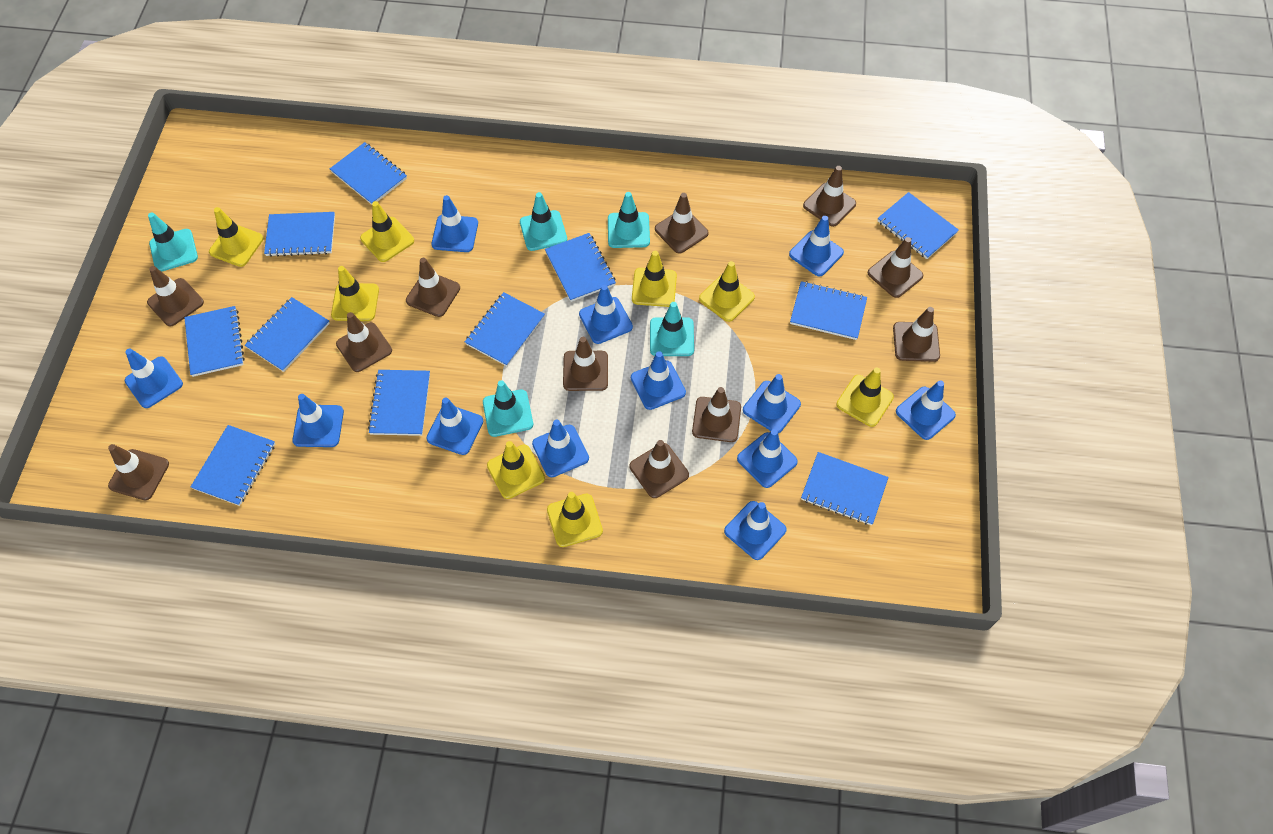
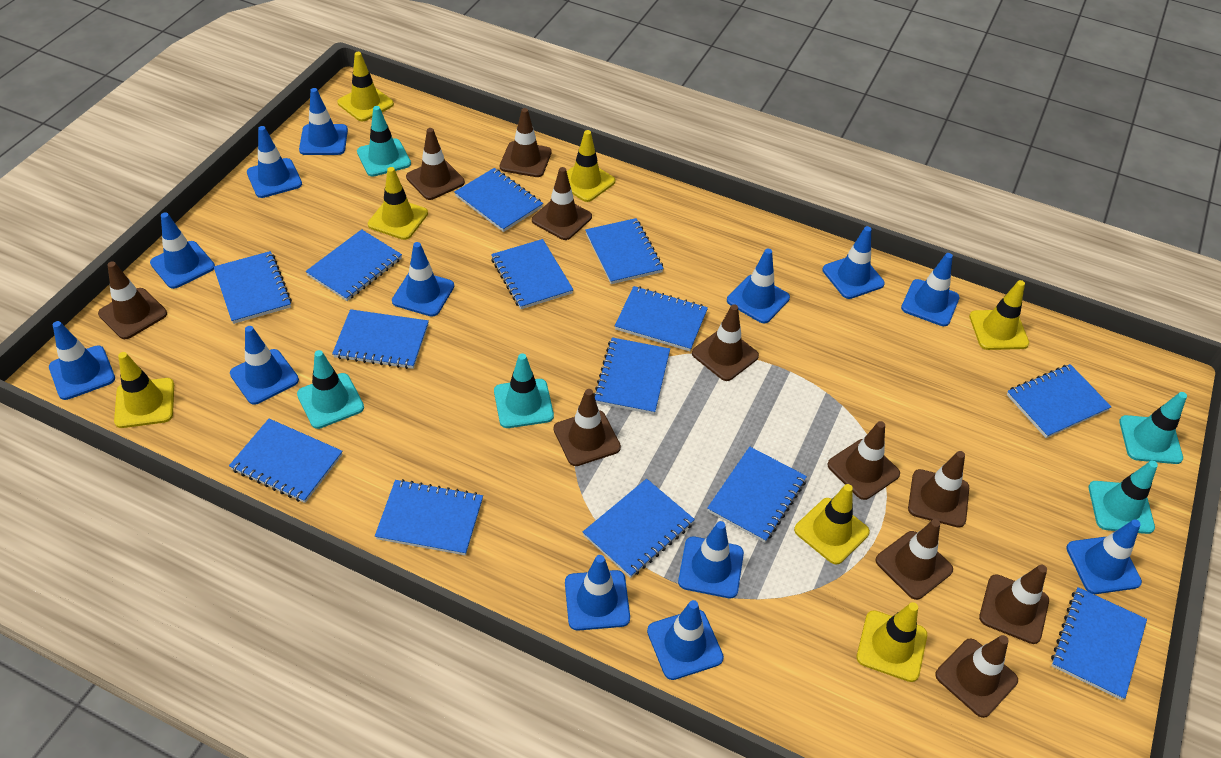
blue notebook: 11 -> 14
blue traffic cone: 12 -> 13
yellow traffic cone: 8 -> 7

